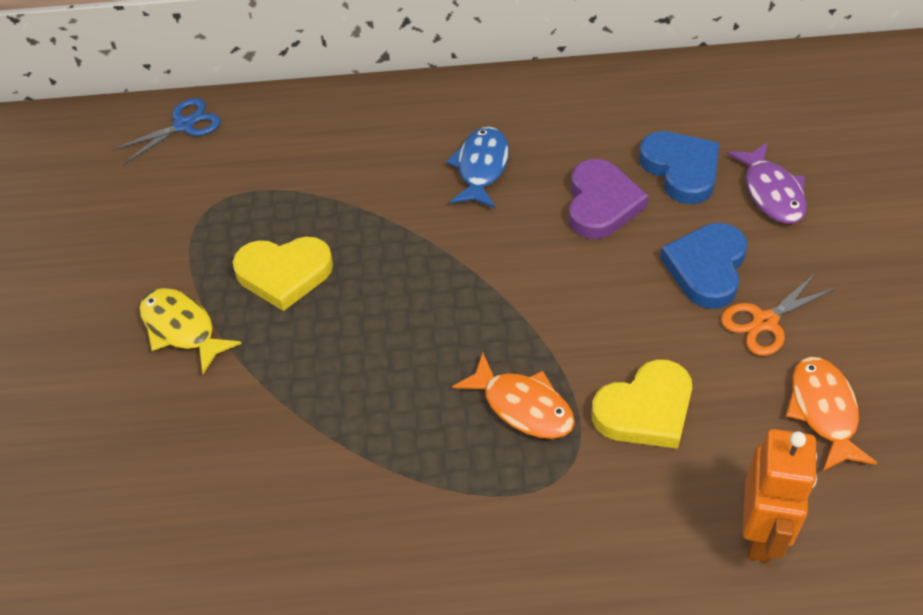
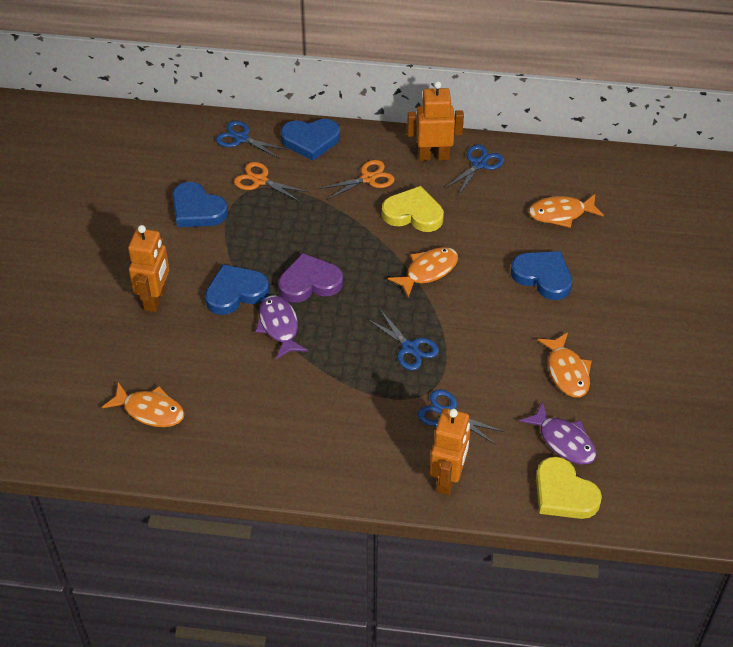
blue fish: 1 -> 0
blue heart: 2 -> 4
blue scissors: 1 -> 4
orange fish: 2 -> 4
orange robot: 1 -> 3
orange scissors: 1 -> 2
purple fish: 1 -> 2
yellow fish: 1 -> 0

